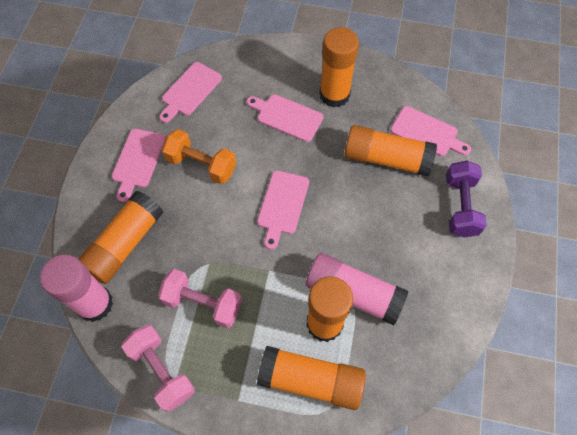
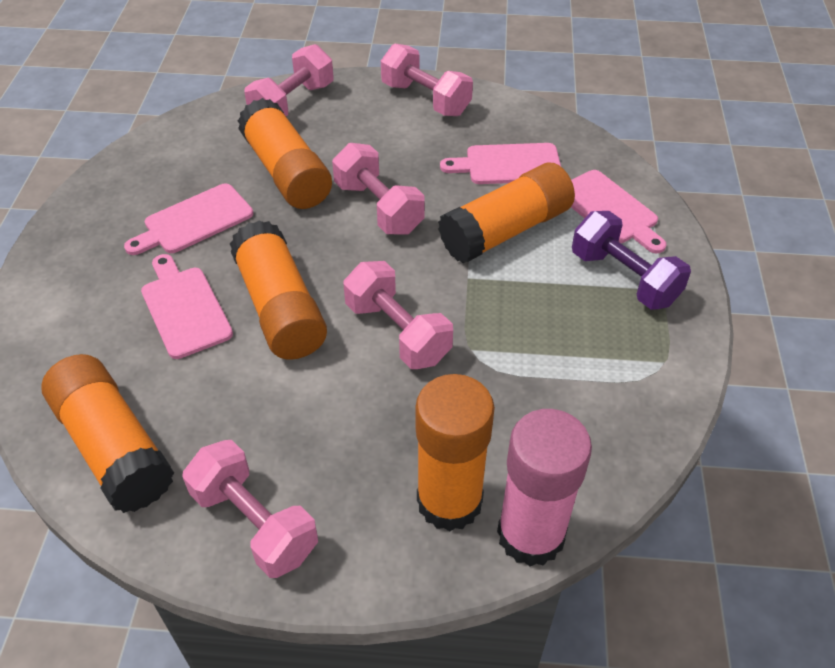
orange dumbbell: 1 -> 0
pink cutting board: 5 -> 4
pink dumbbell: 2 -> 5
pink glue stick: 2 -> 1

